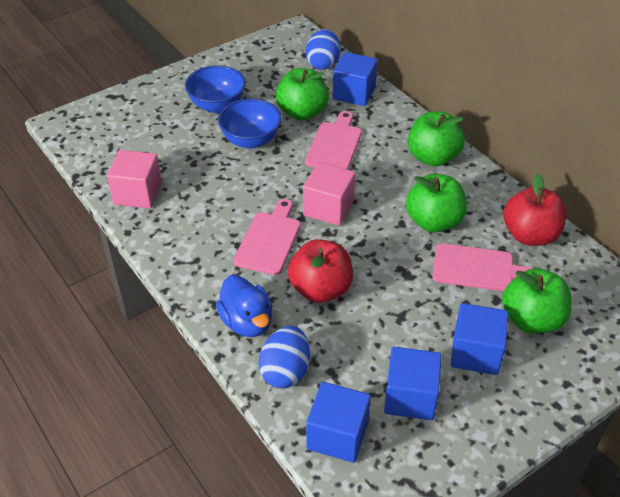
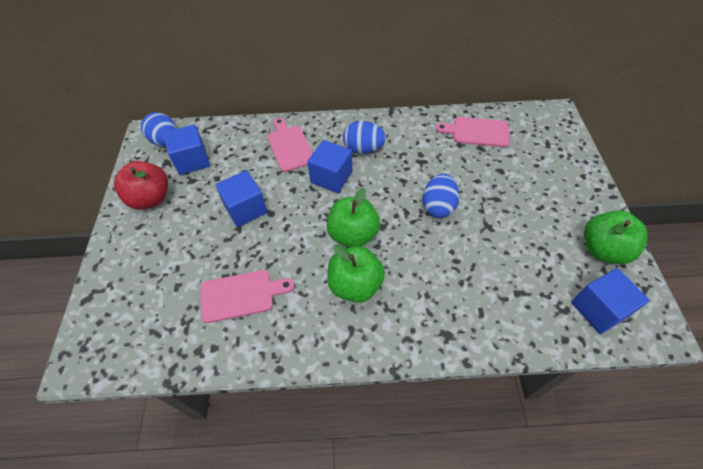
blue bowl: 2 -> 0
blue duck: 1 -> 0
blue egg: 2 -> 3
green apple: 4 -> 3
pink cube: 2 -> 0
red apple: 2 -> 1

